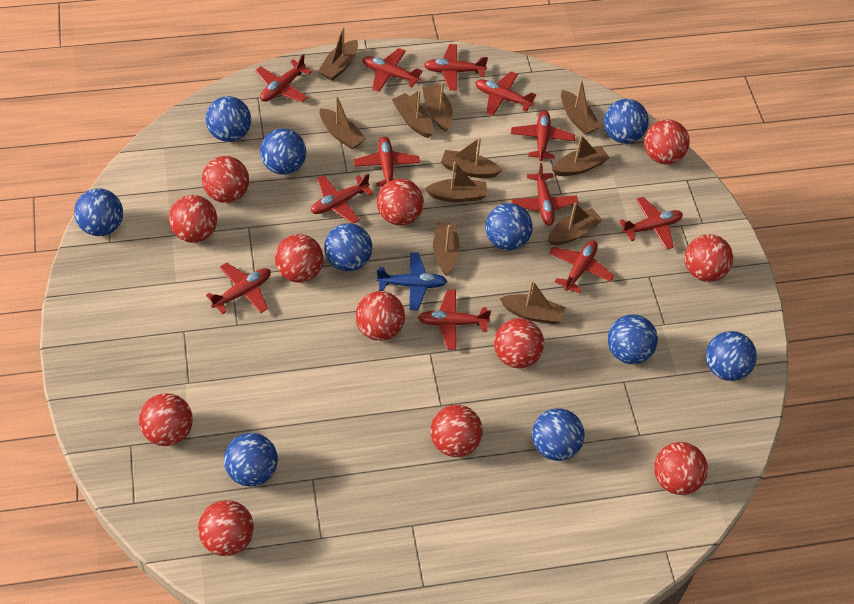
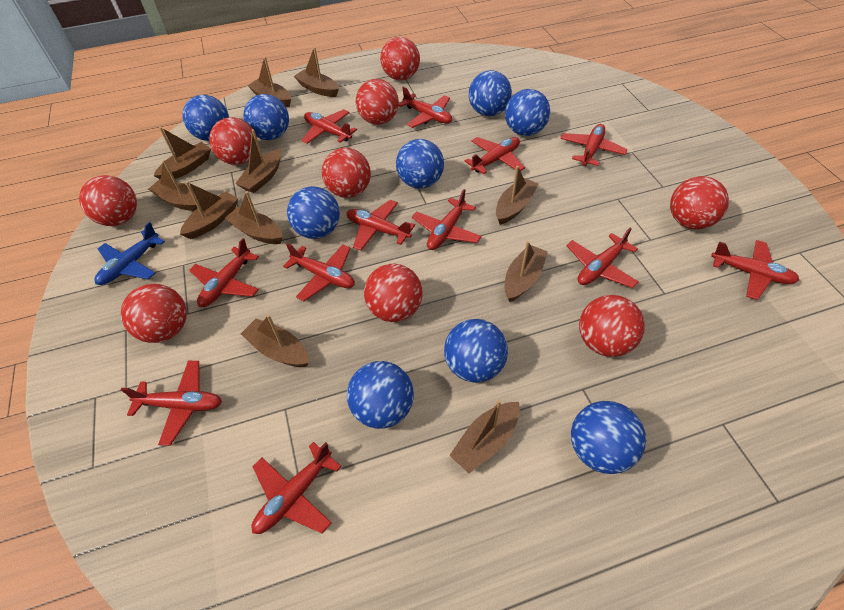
blue ball: 10 -> 9
red ball: 12 -> 9

